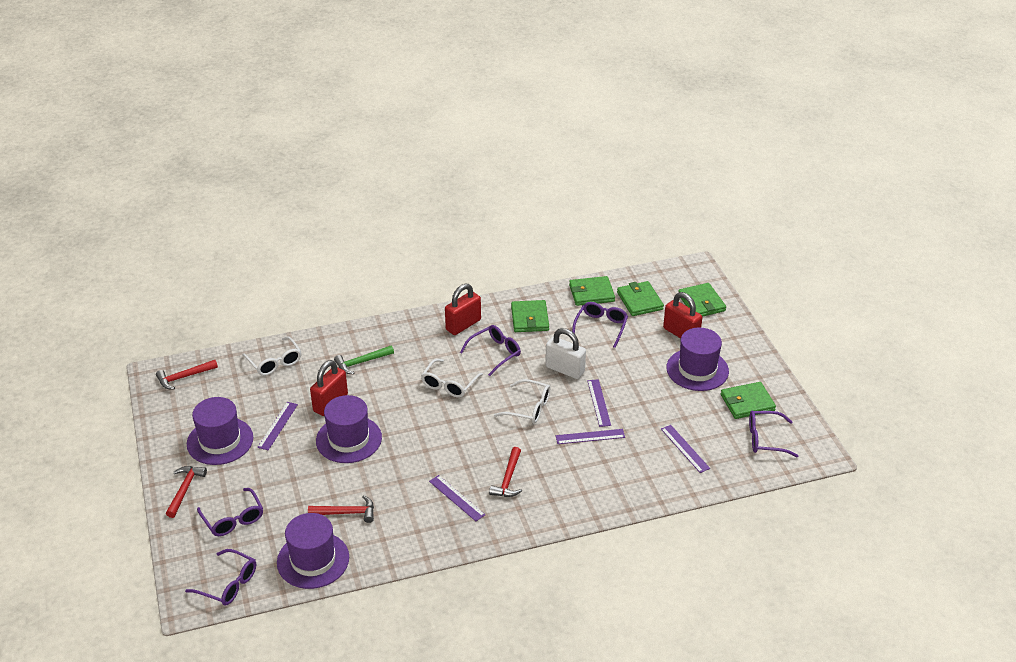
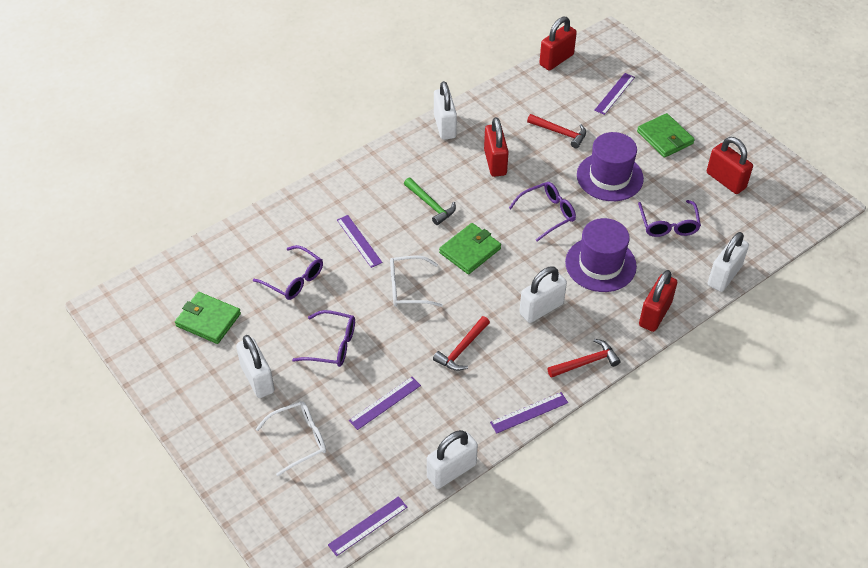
green wallet: 5 -> 3
purple glasses: 5 -> 4
purple hat: 4 -> 2
red hammer: 4 -> 3
red padlock: 3 -> 4
white glasses: 3 -> 2
white padlock: 1 -> 5

